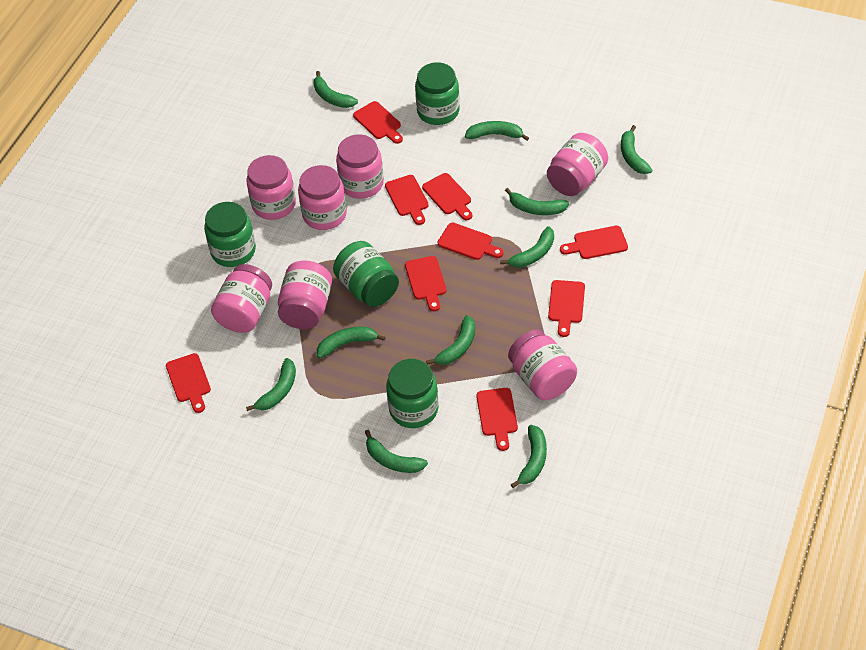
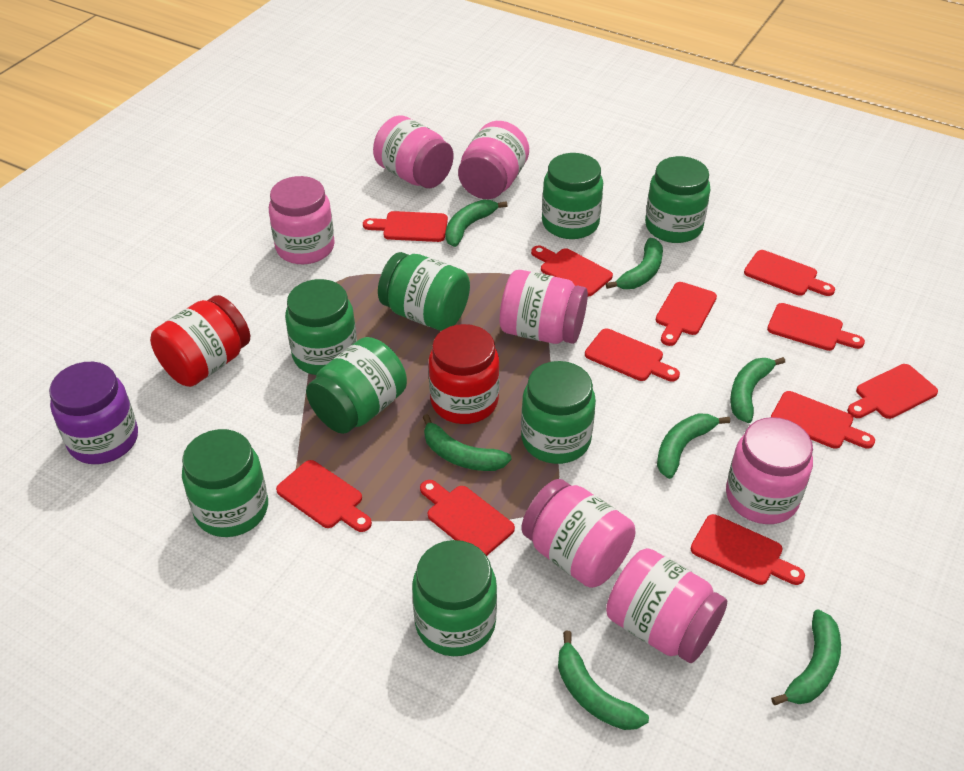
green banana: 10 -> 7
green jar: 4 -> 8
purple jar: 0 -> 1
red cutting board: 9 -> 11
red jar: 0 -> 2

